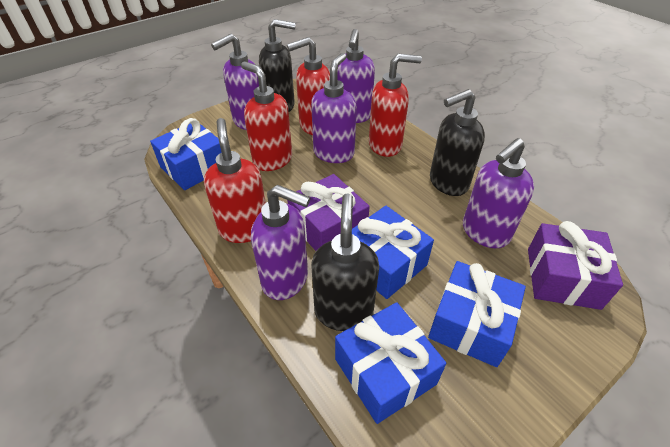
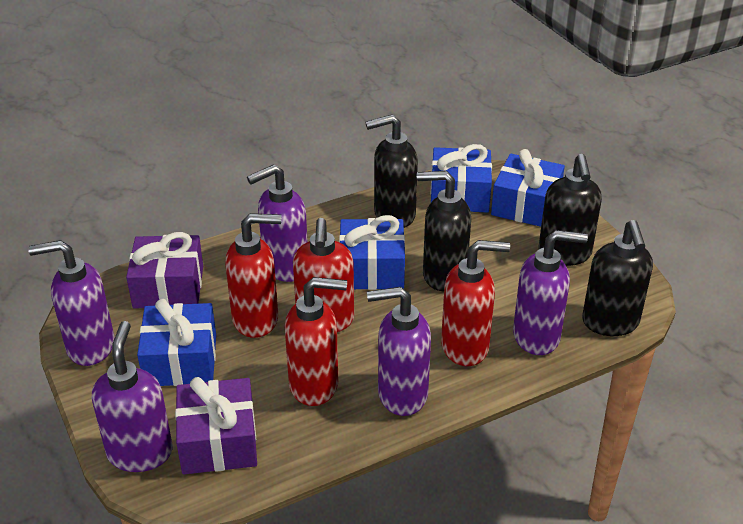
black soap dispenser: 3 -> 4

